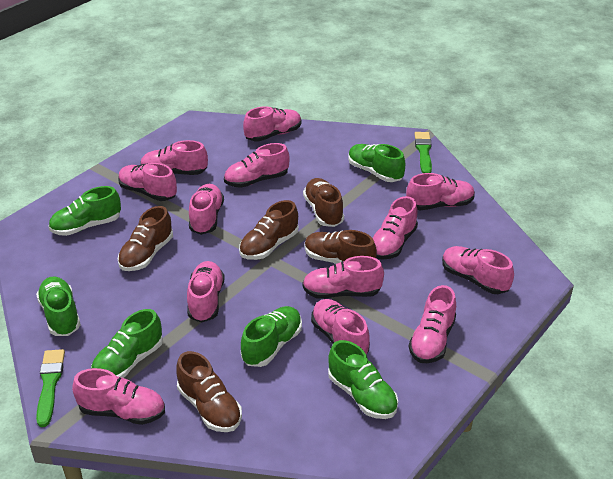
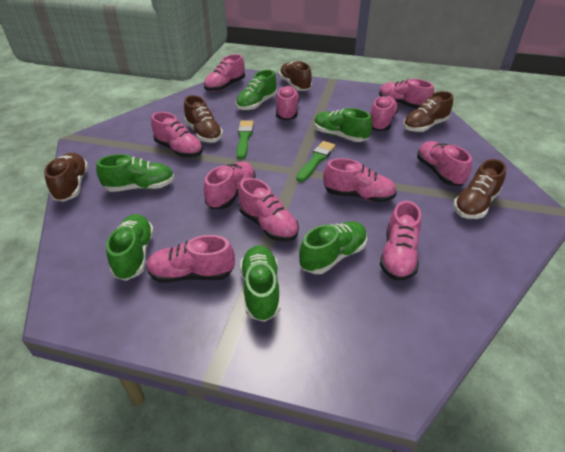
pink shoe: 13 -> 11

